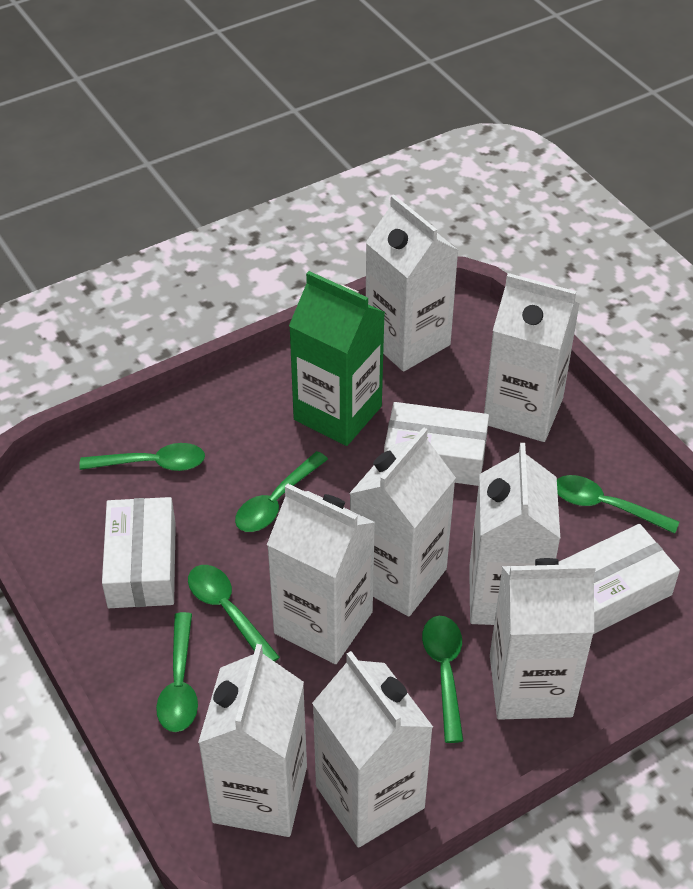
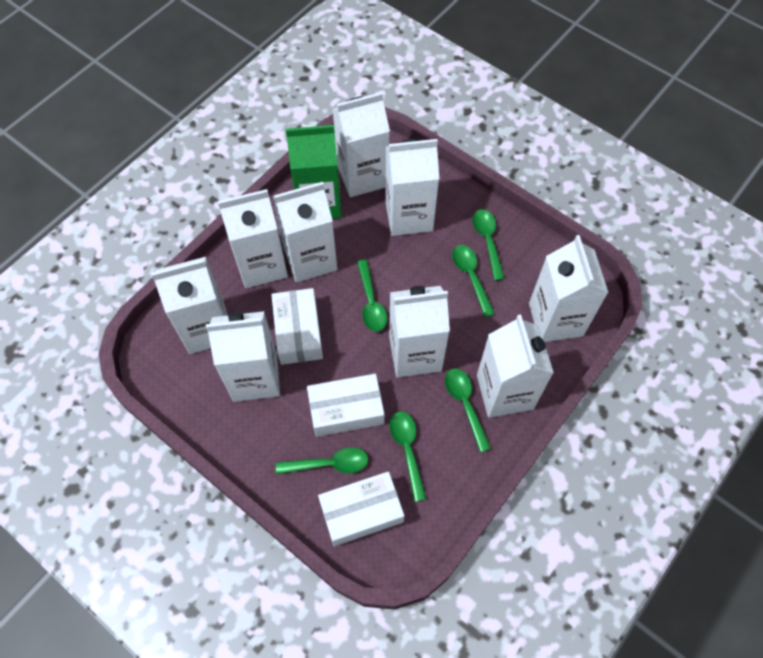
white carton: 8 -> 9

